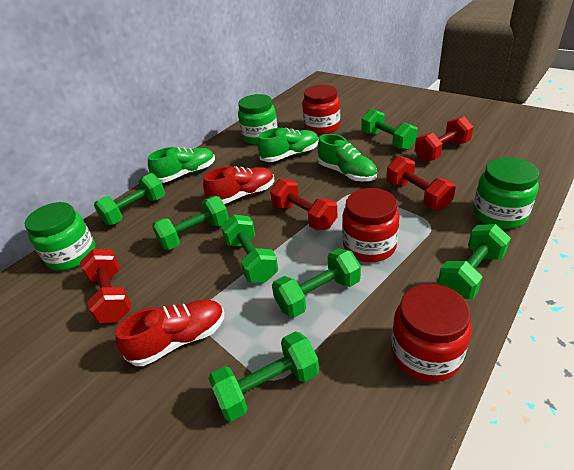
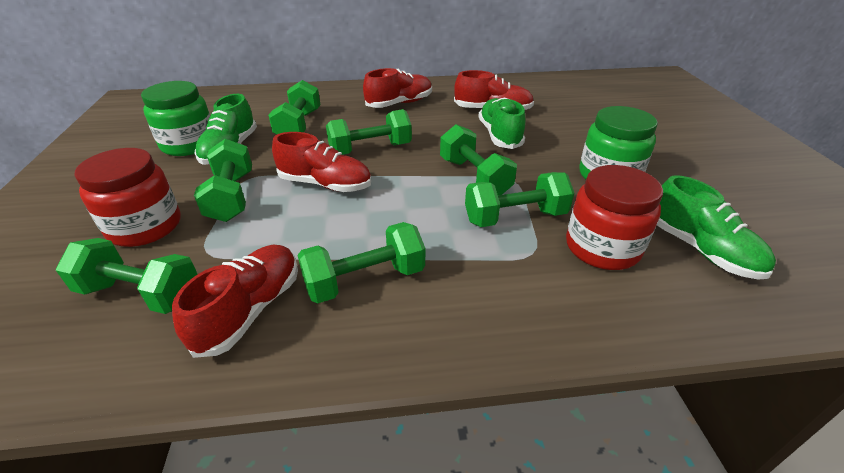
green jar: 3 -> 2
red dumbbell: 4 -> 0
red jar: 3 -> 2
red shoe: 2 -> 4

